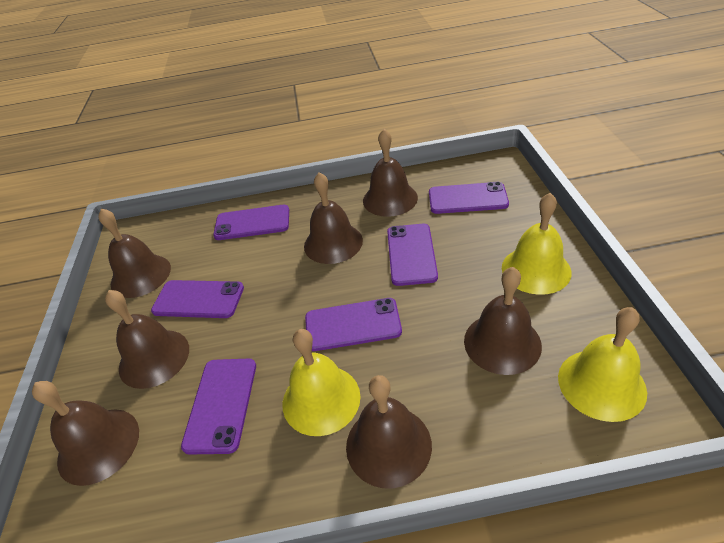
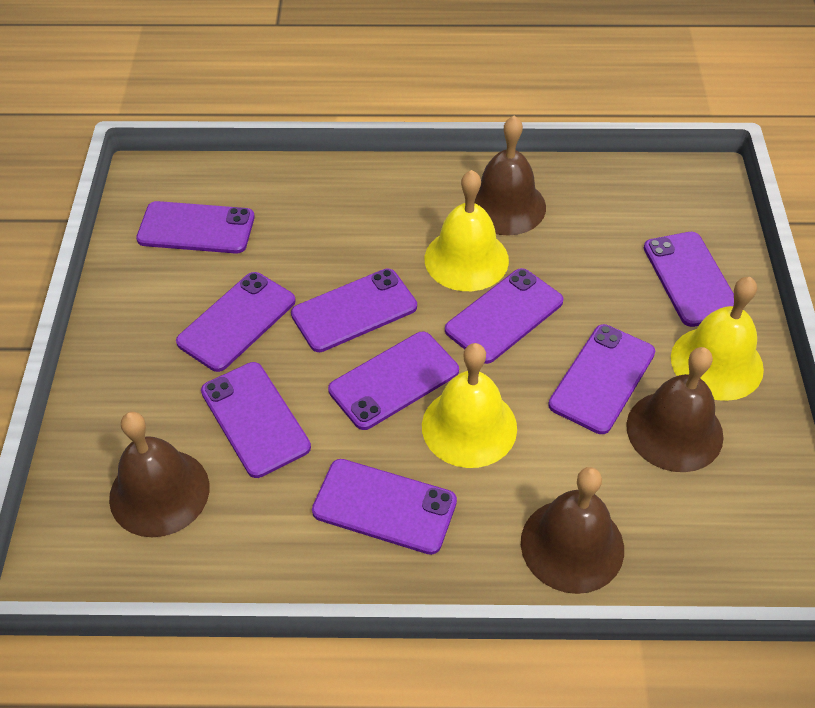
brown bell: 7 -> 4
purple phone: 6 -> 9

